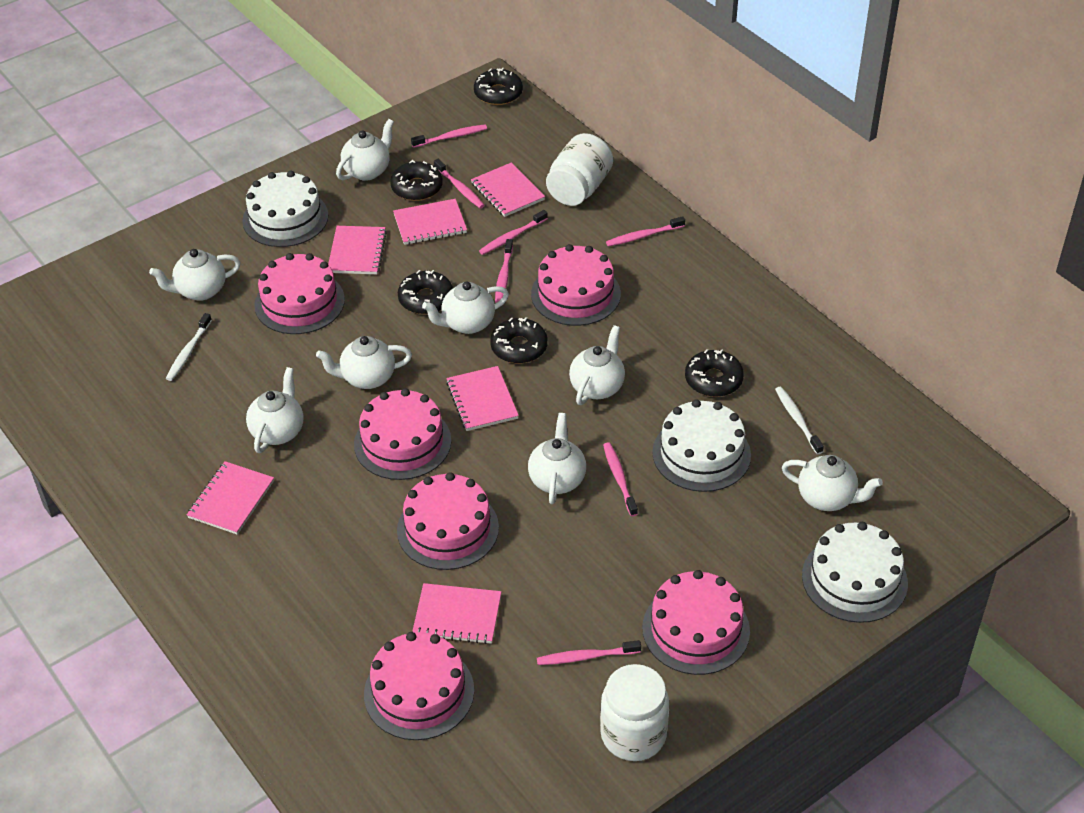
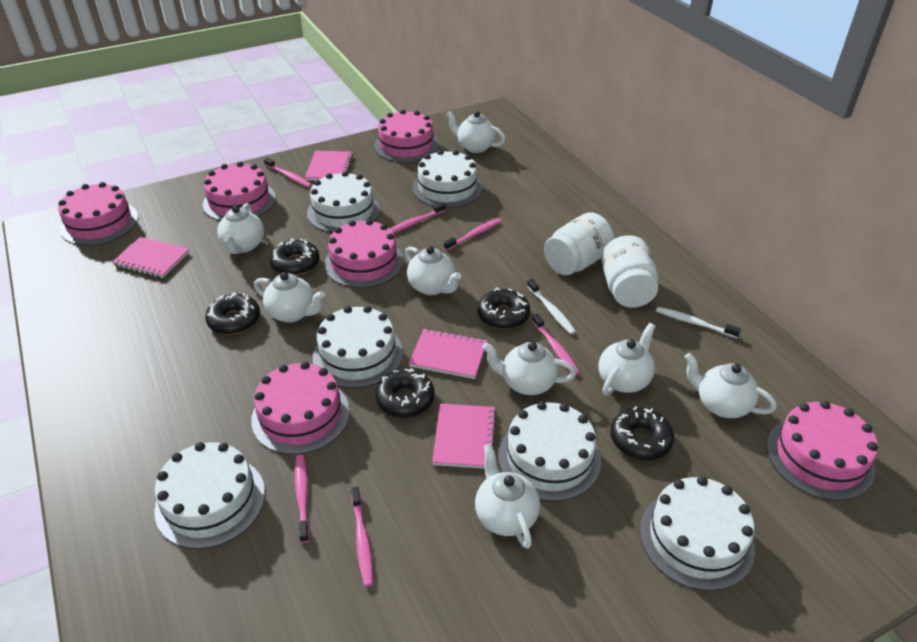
pink notebook: 6 -> 4
pink toothbrush: 7 -> 6
white cake: 3 -> 6

